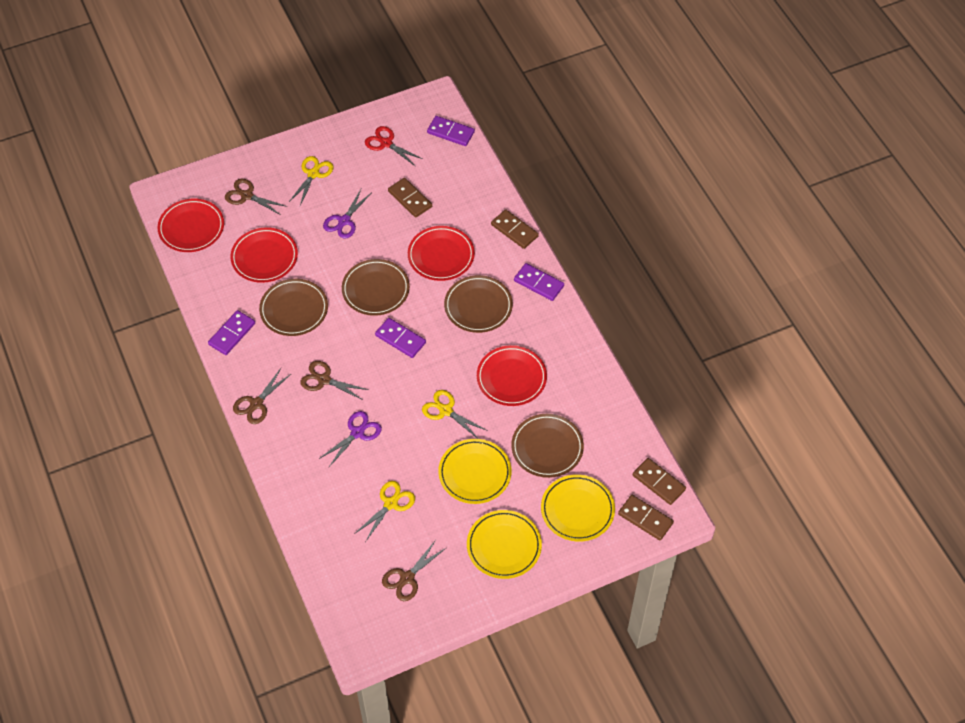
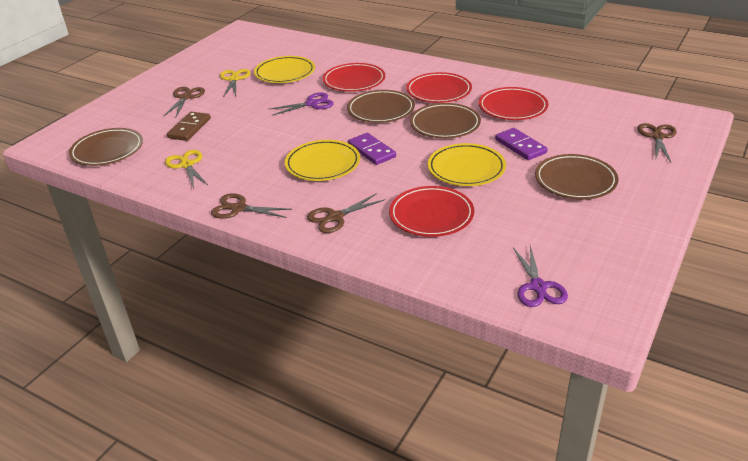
brown domino: 4 -> 1
purple domino: 4 -> 2
red scissors: 1 -> 0
yellow scissors: 3 -> 2

